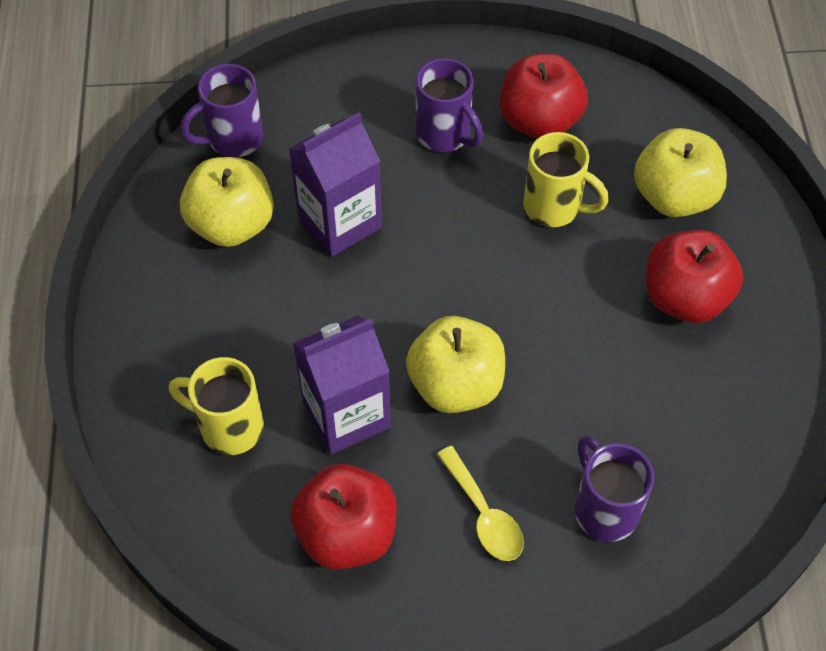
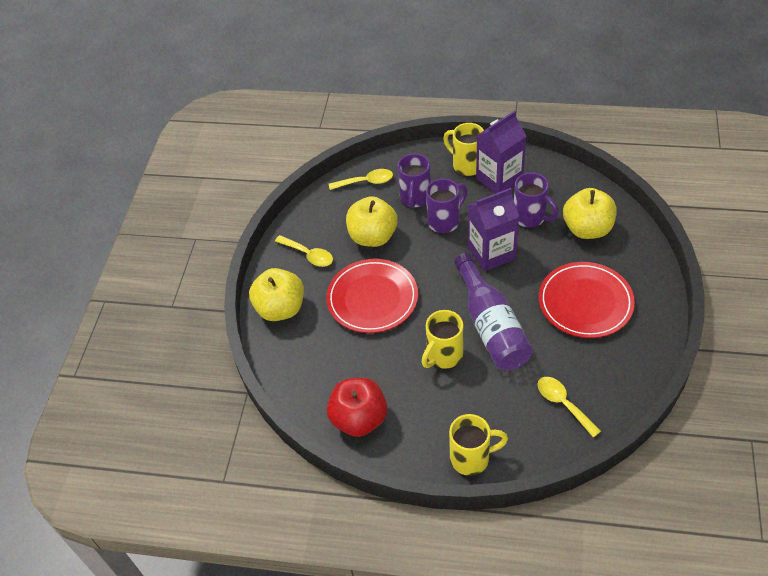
purple bottle: 0 -> 1
red apple: 3 -> 1
red plate: 0 -> 2
yellow mug: 2 -> 3
yellow spoon: 1 -> 3

